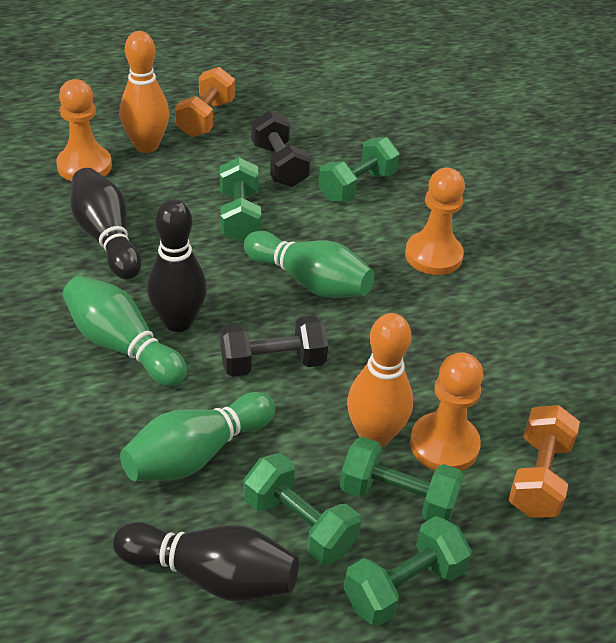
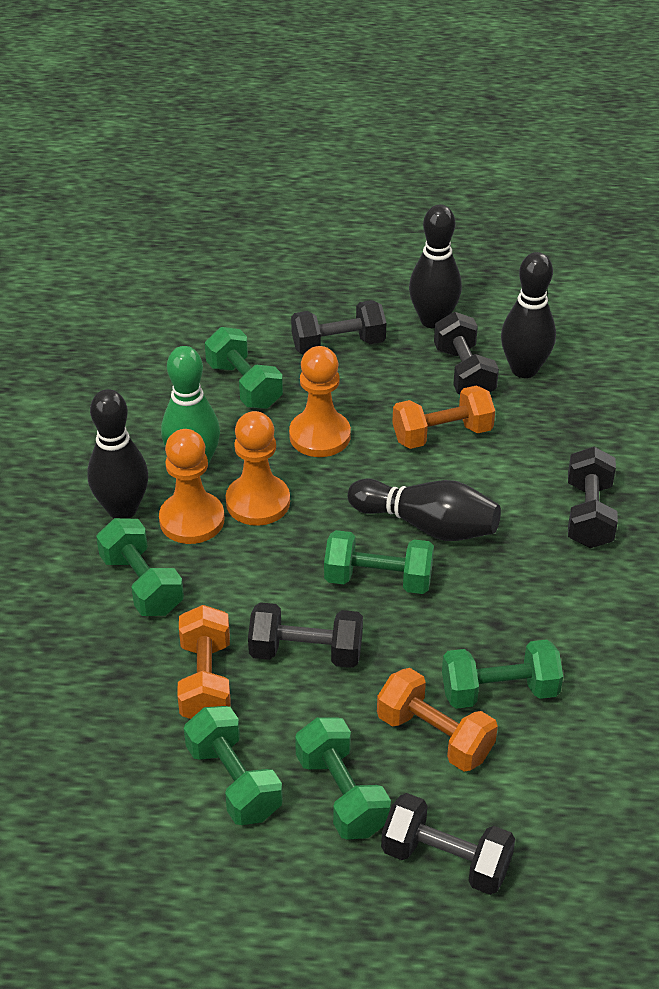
black bowling pin: 3 -> 4
black dumbbell: 2 -> 5
green bowling pin: 3 -> 1
green dumbbell: 5 -> 6
orange bowling pin: 2 -> 0
orange dumbbell: 2 -> 3

